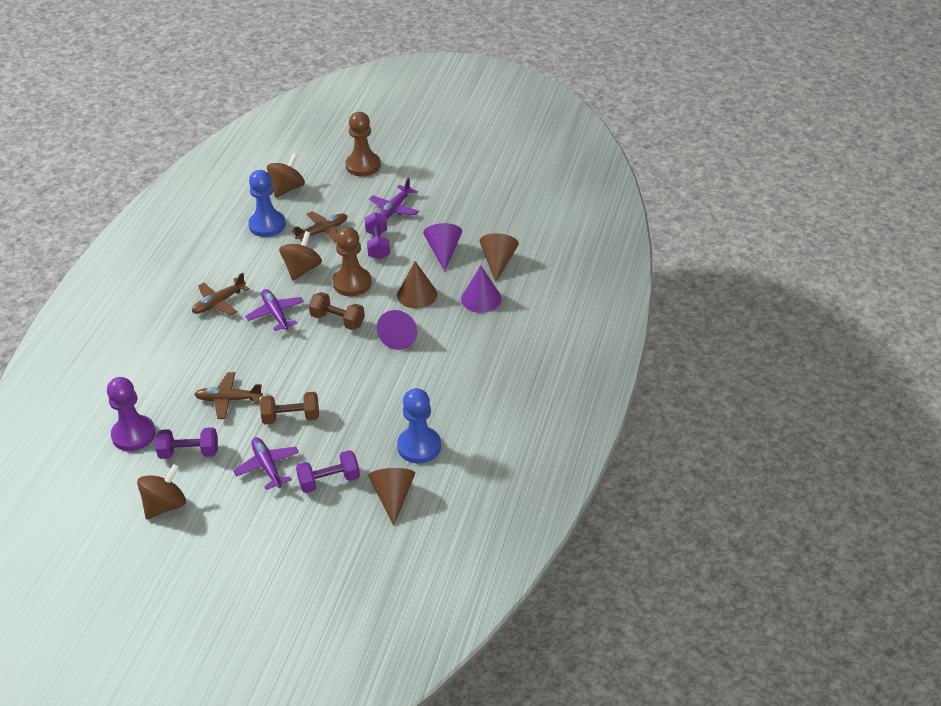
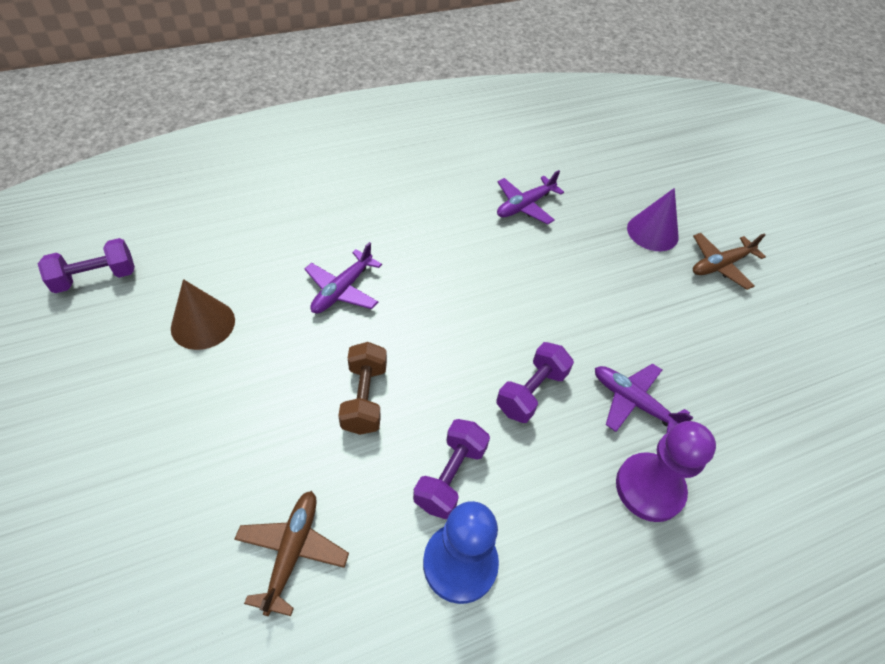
blue pawn: 2 -> 1
brown cone: 3 -> 1
brown dumbbell: 2 -> 1
brown pawn: 2 -> 0
brown plane: 3 -> 2
brown spinning top: 3 -> 0
purple cone: 3 -> 1

